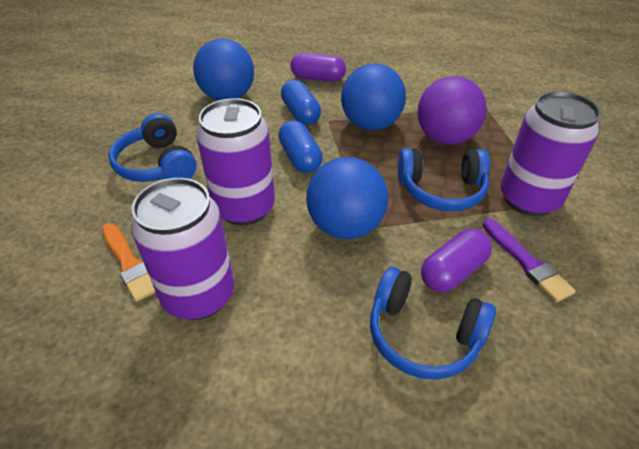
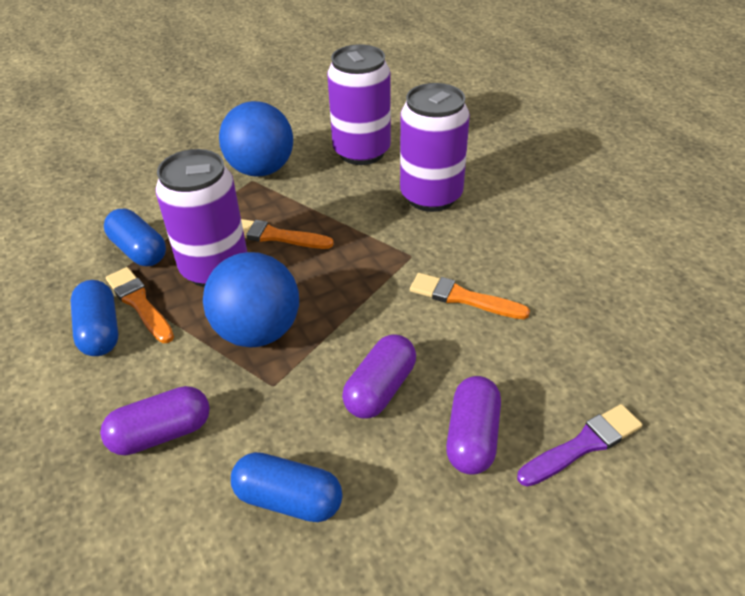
blue ball: 3 -> 2
blue capsule: 2 -> 3
blue headphones: 3 -> 0
orange brush: 1 -> 3
purple ball: 1 -> 0
purple capsule: 2 -> 3

